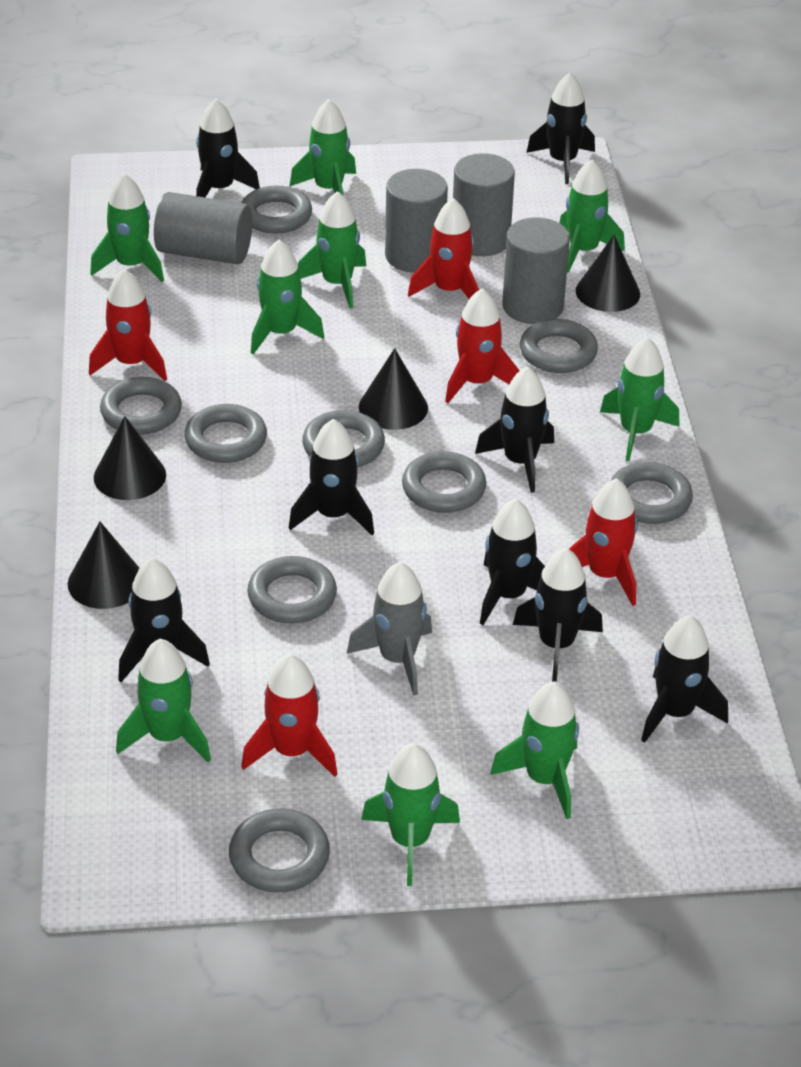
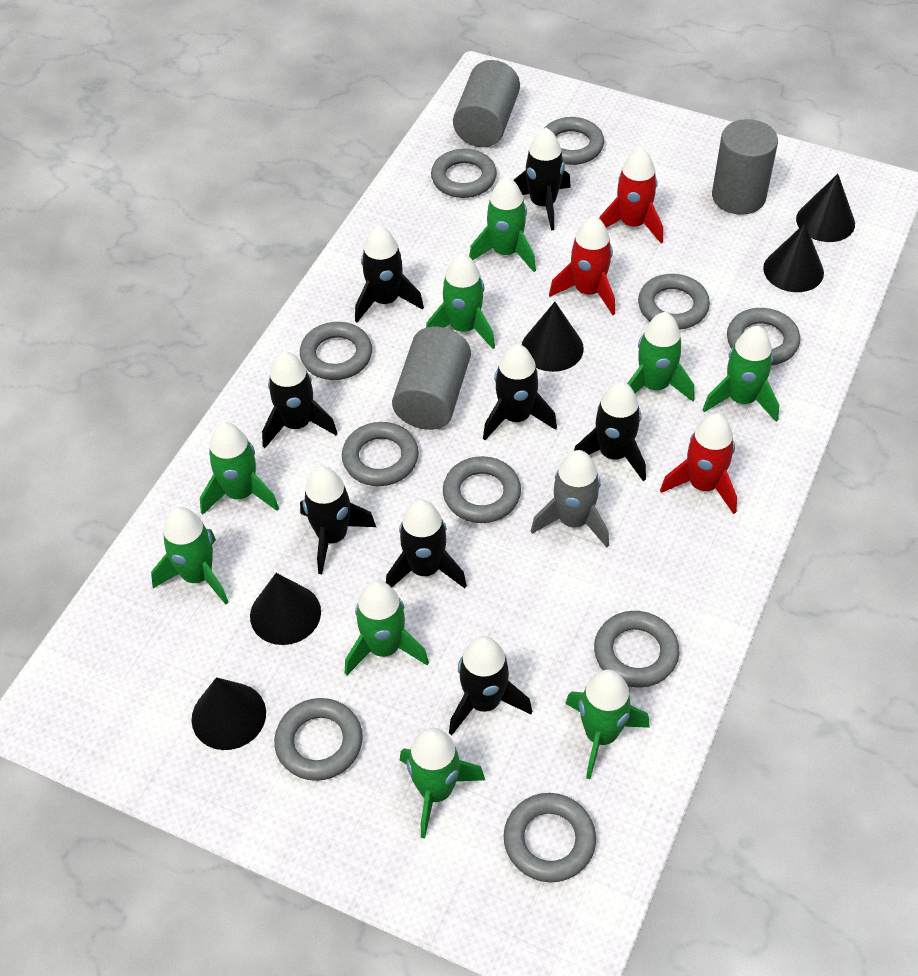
black cone: 4 -> 5
grey cylinder: 4 -> 3
grey ring: 9 -> 10
red rocket: 5 -> 3

